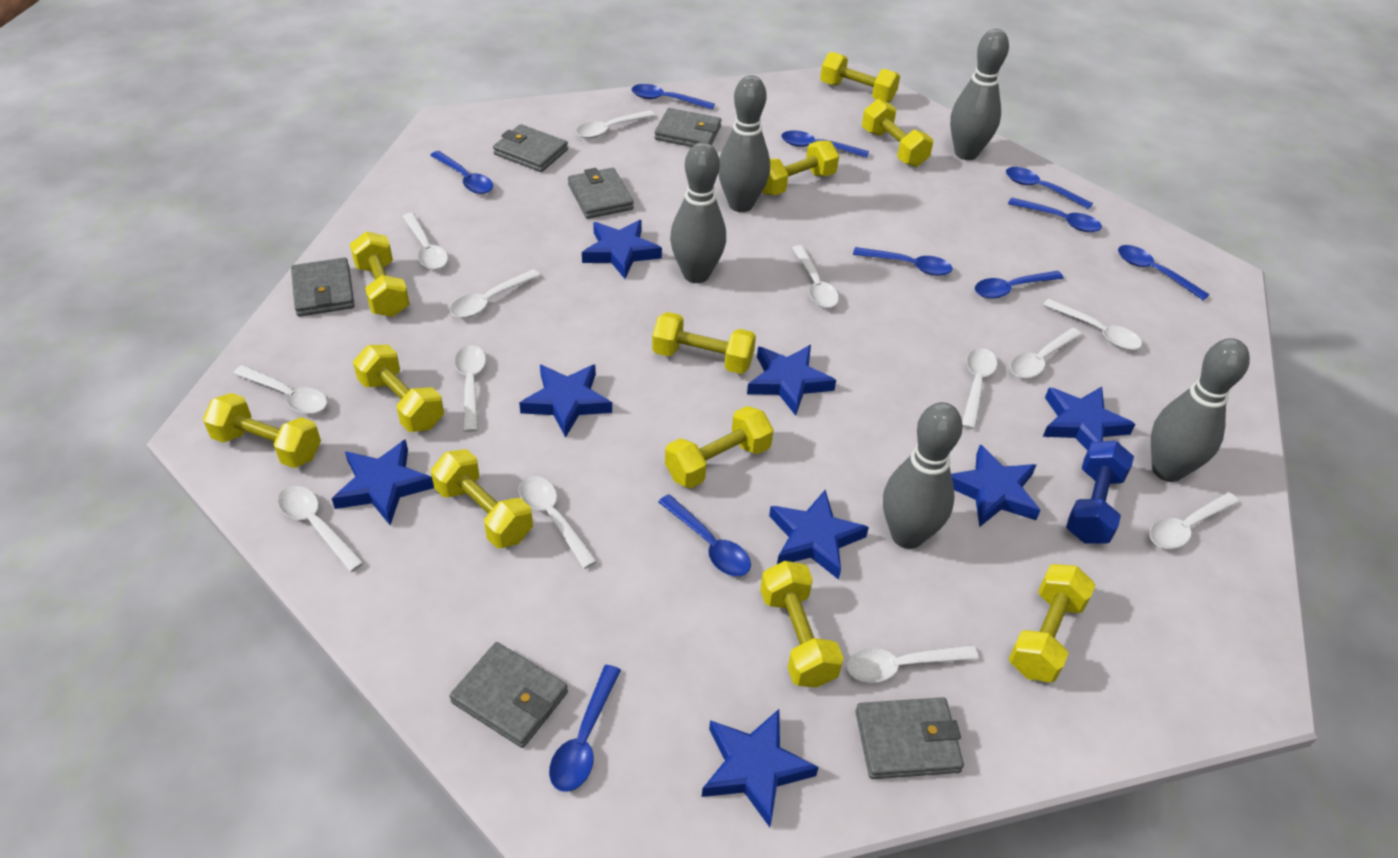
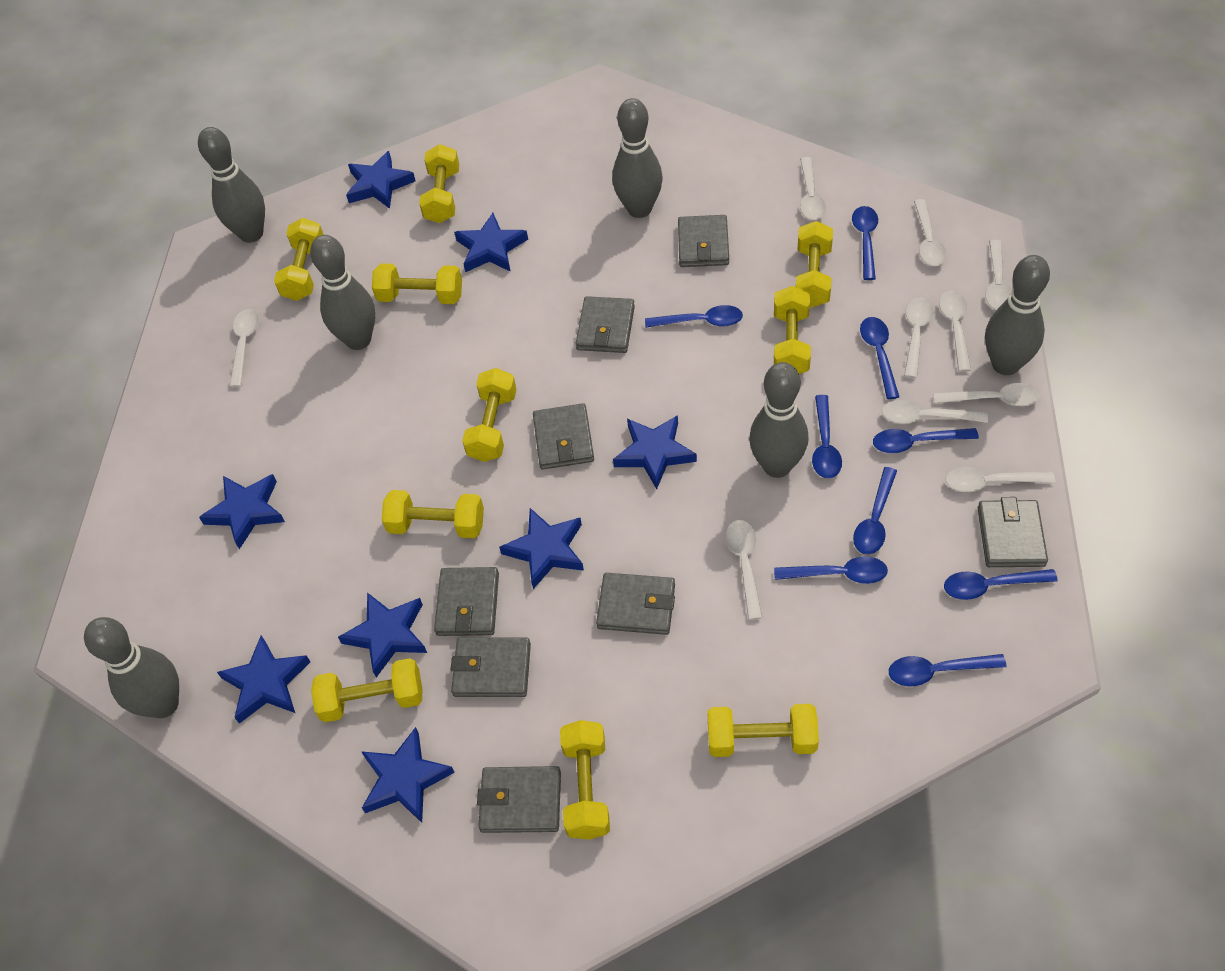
blue dumbbell: 1 -> 0
blue spoon: 10 -> 9
grey bowling pin: 5 -> 6
grey wallet: 6 -> 8
white spoon: 13 -> 10
yellow dumbbell: 11 -> 10

